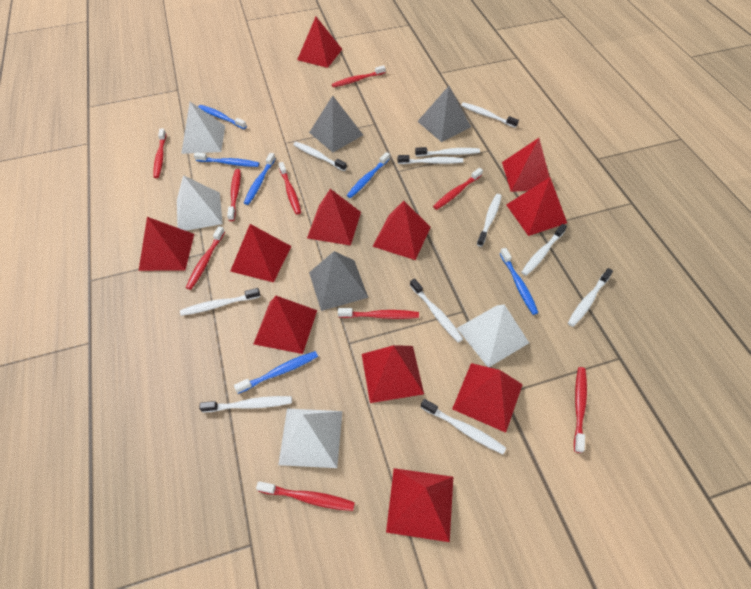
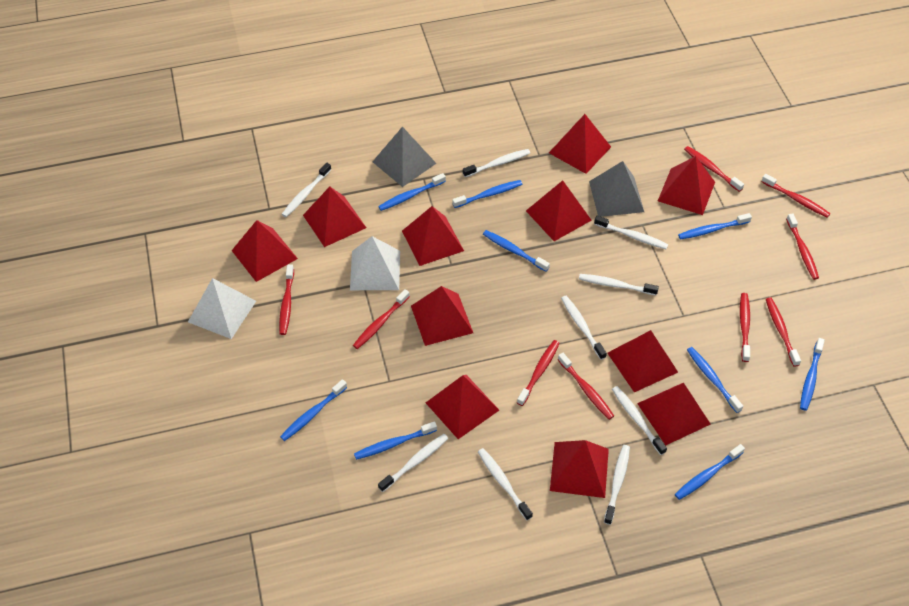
blue toothbrush: 6 -> 9
grey pyramid: 3 -> 2
white pyramid: 4 -> 2
white toothbrush: 11 -> 9

